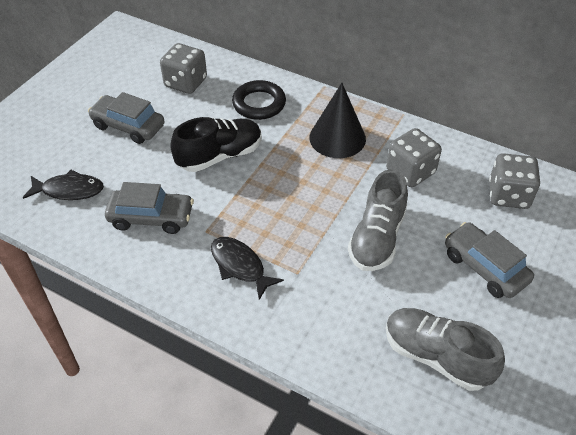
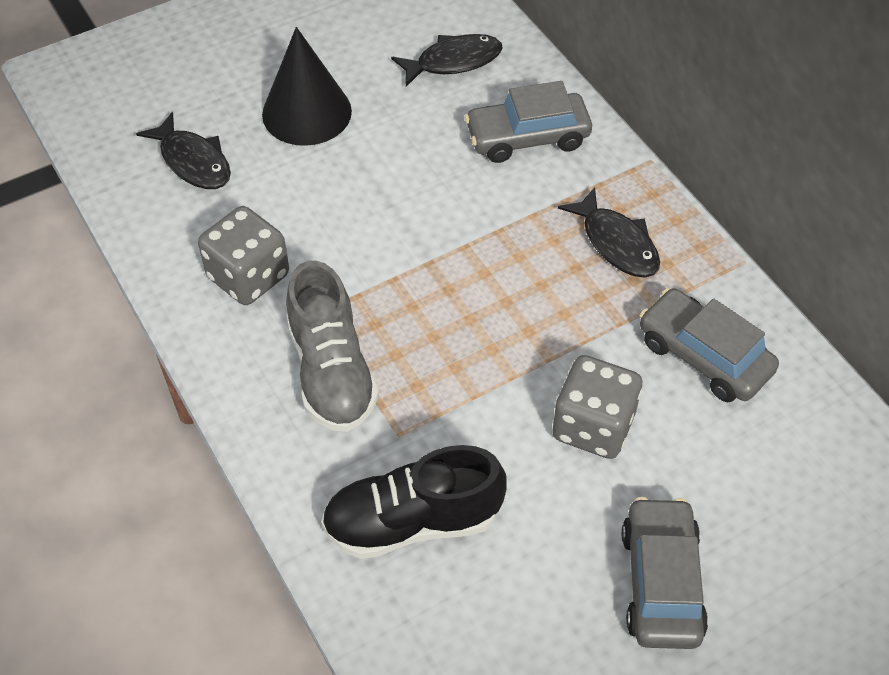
black fish: 2 -> 3
black ring: 1 -> 0
grey dice: 3 -> 2
grey shoe: 2 -> 1

